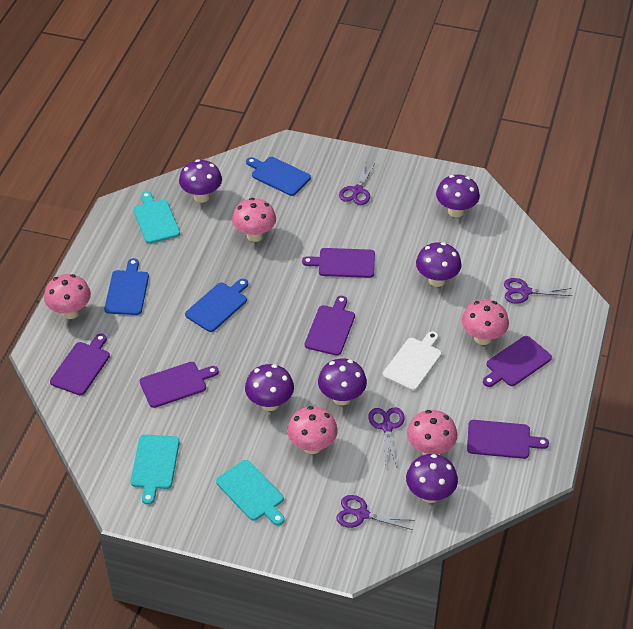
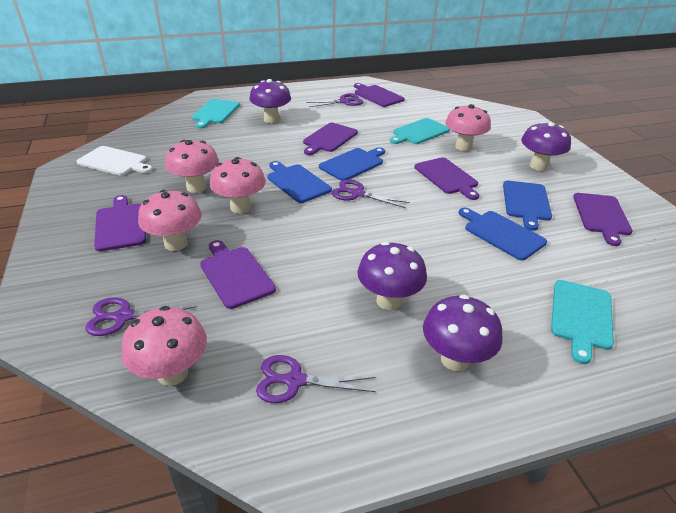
blue cutting board: 3 -> 4
purple mushroom: 6 -> 4

